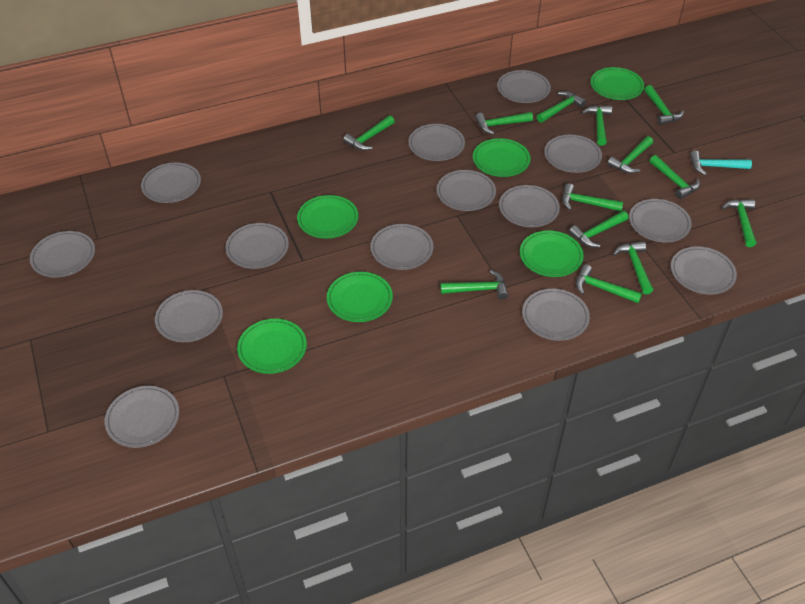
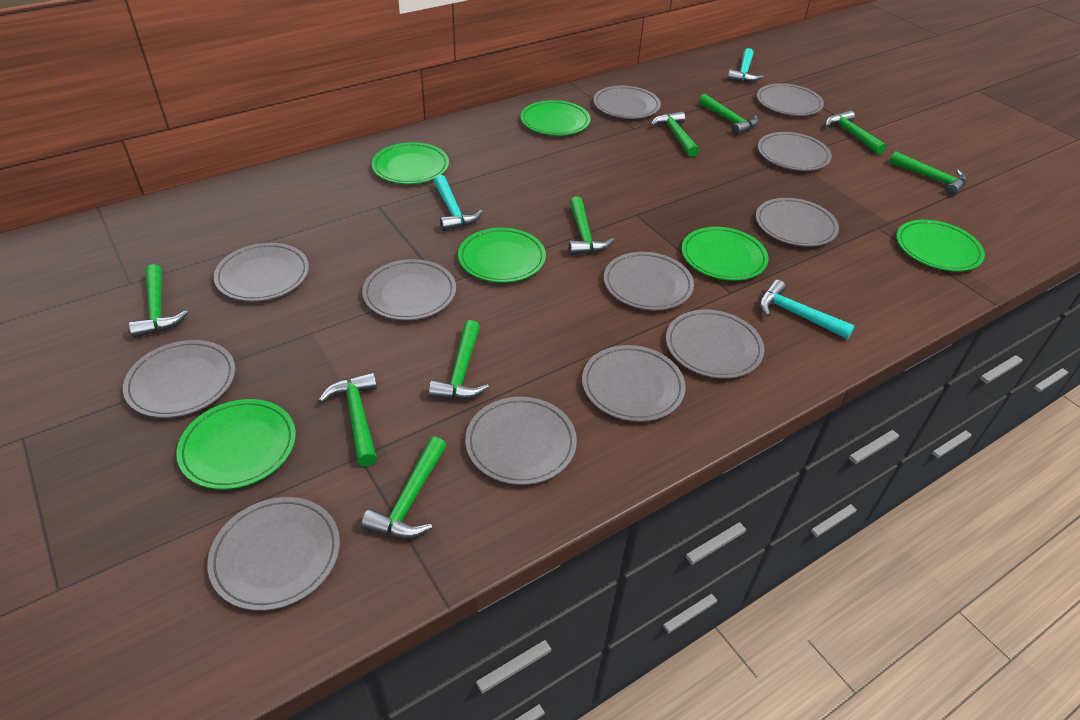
green hammer: 13 -> 9
grey plate: 14 -> 12
turquoise hammer: 1 -> 3

